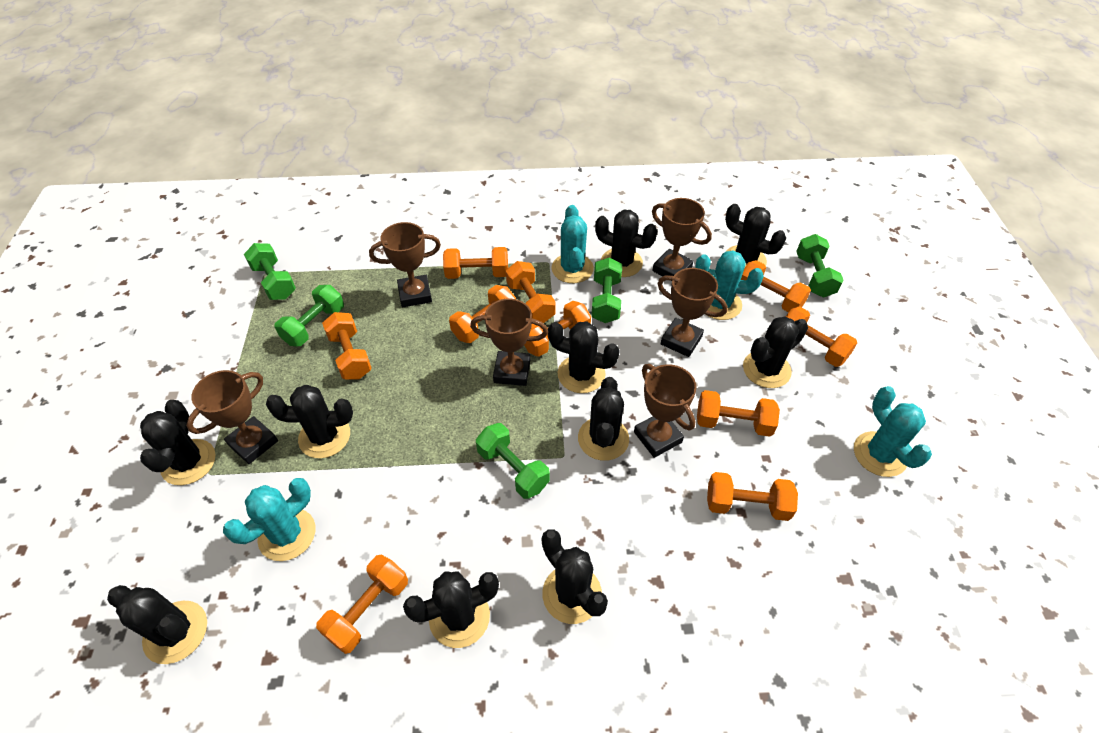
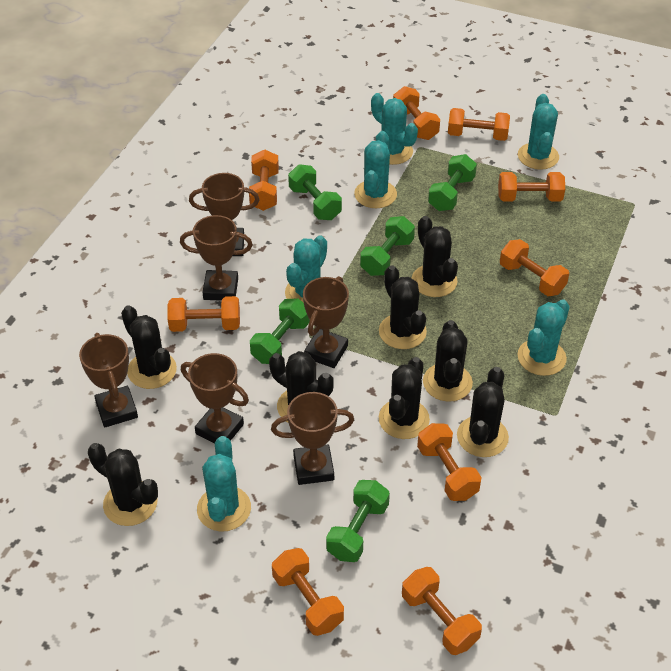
black cactus: 10 -> 8
orange dumbbell: 10 -> 9
turquoise cactus: 4 -> 6

